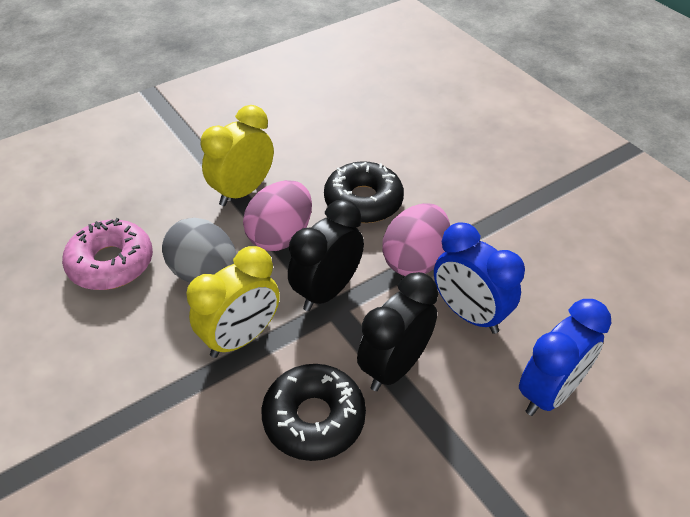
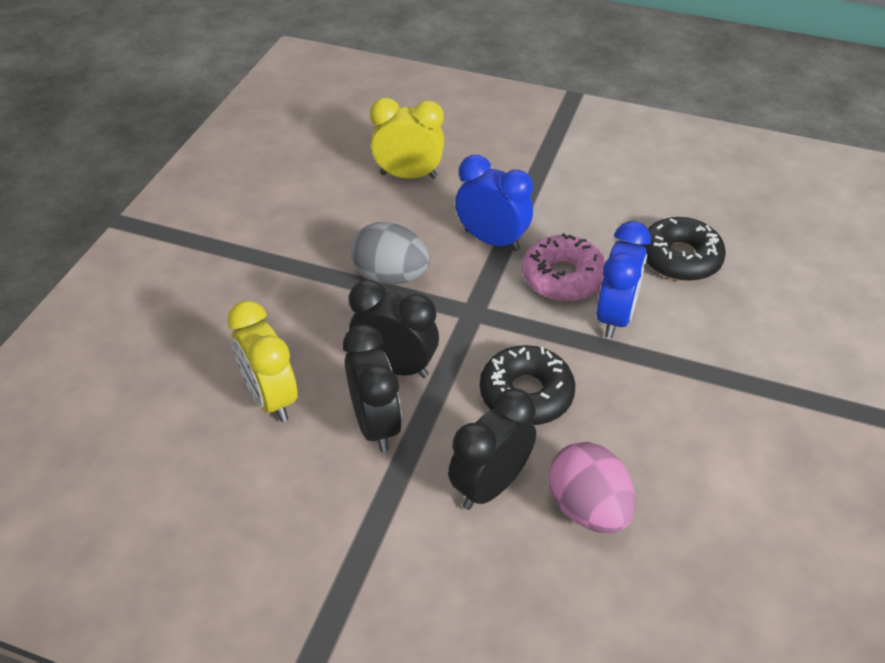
black clock: 2 -> 3
pink egg: 2 -> 1

